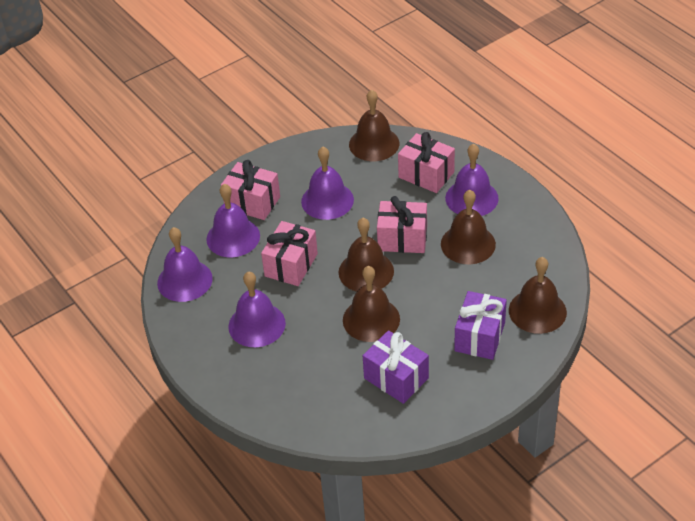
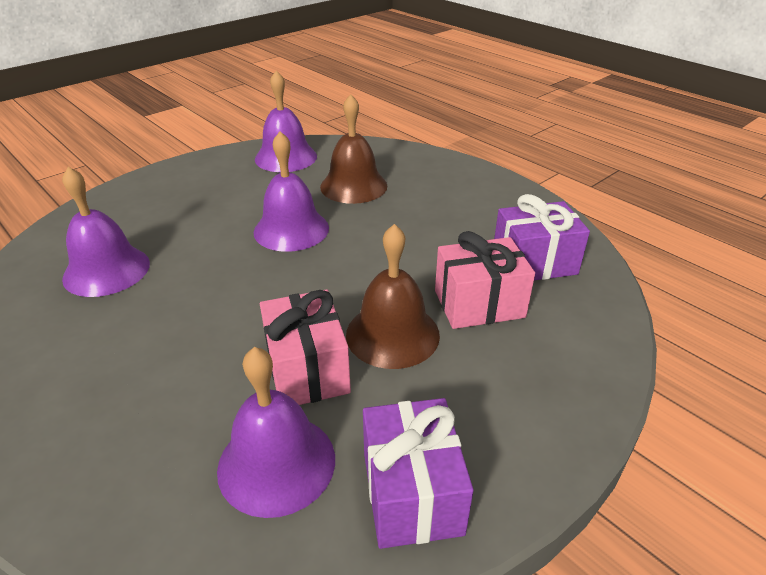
brown bell: 5 -> 2
pink gift: 4 -> 2
purple bell: 5 -> 4

